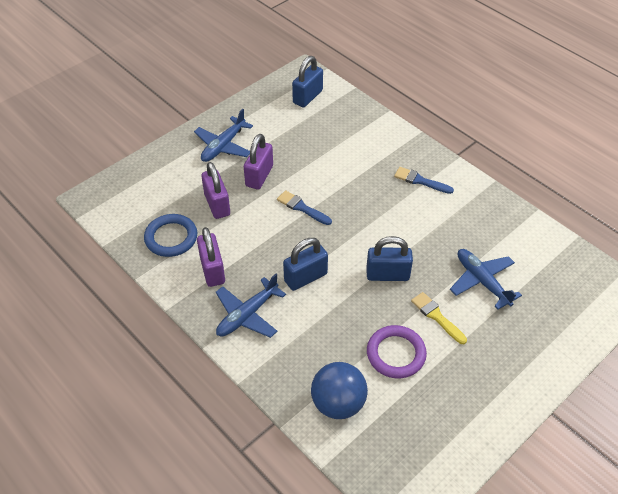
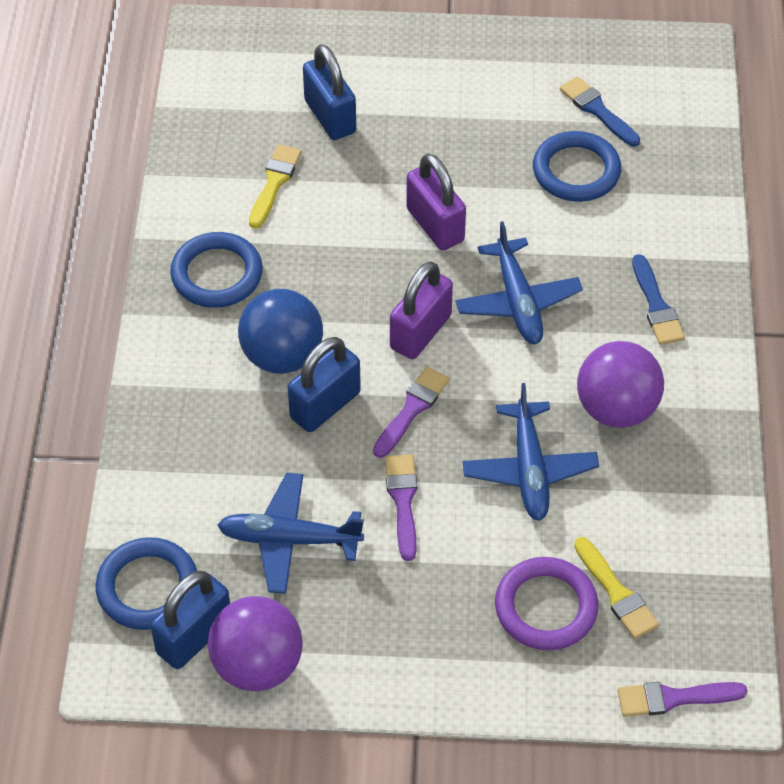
blue ring: 1 -> 3
purple ball: 0 -> 2
purple brush: 0 -> 3
purple padlock: 3 -> 2
yellow brush: 1 -> 2

